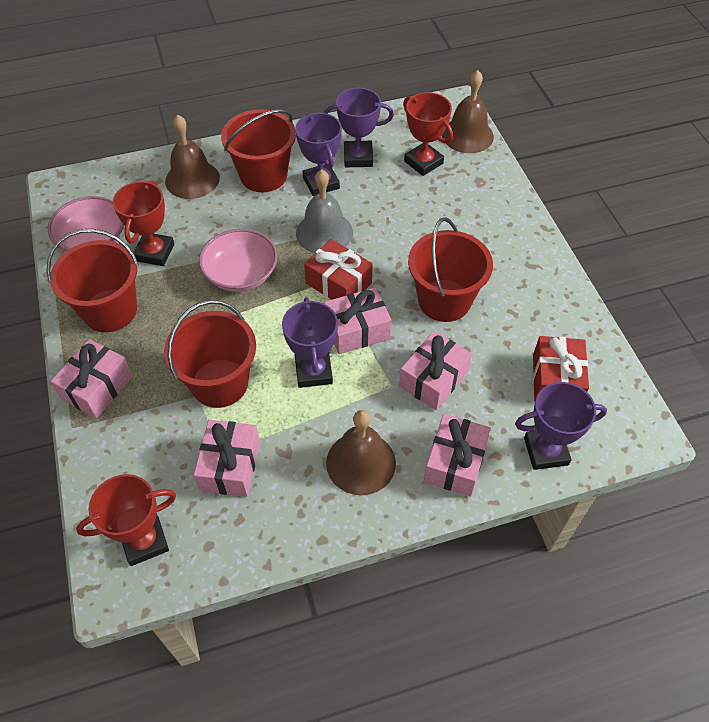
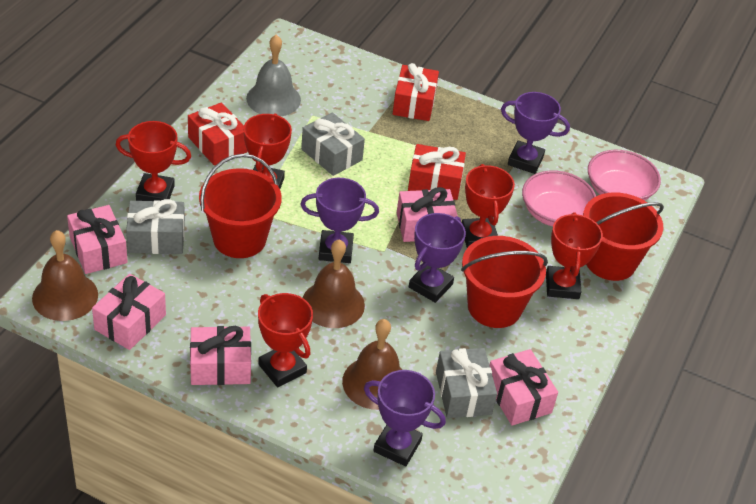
grey gift: 0 -> 3
red bucket: 4 -> 3
red gift: 2 -> 3
red trophy: 3 -> 5

